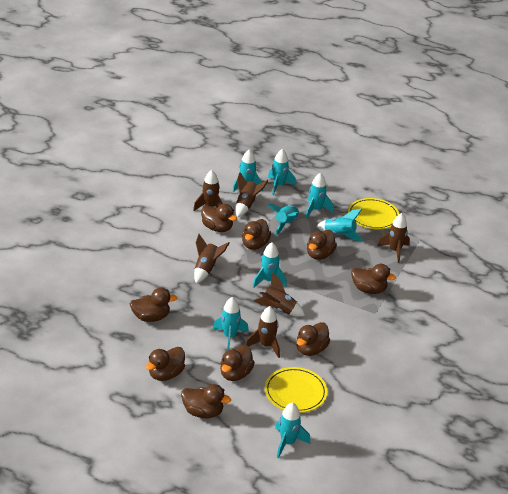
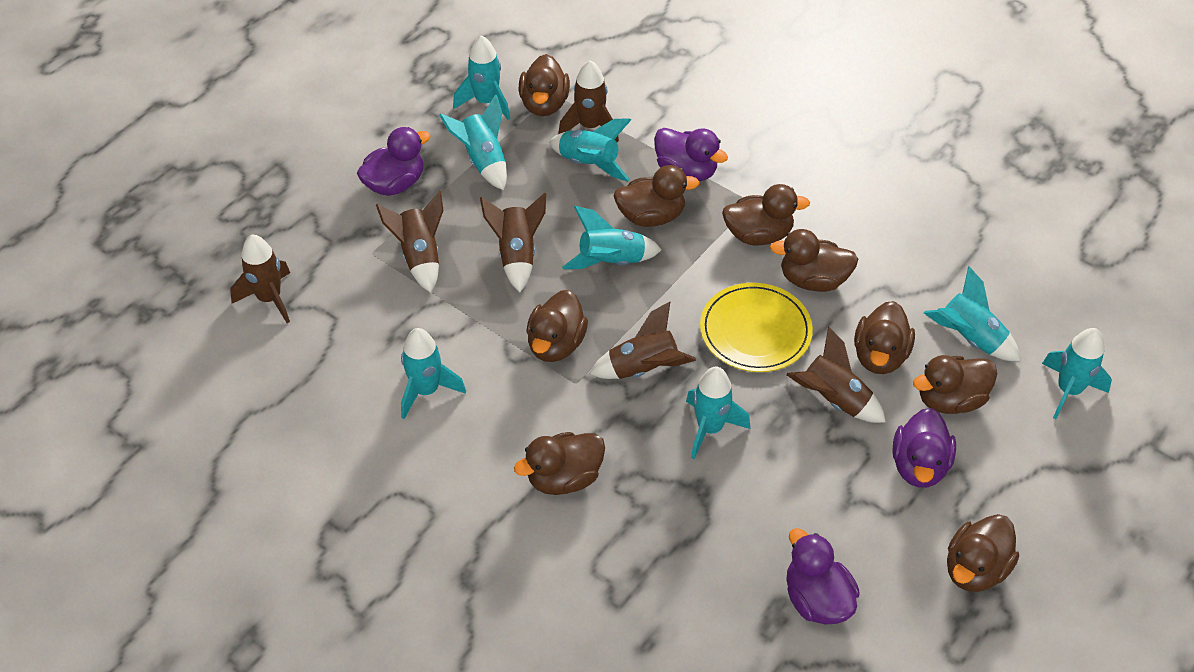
purple duck: 0 -> 4
yellow plate: 2 -> 1

